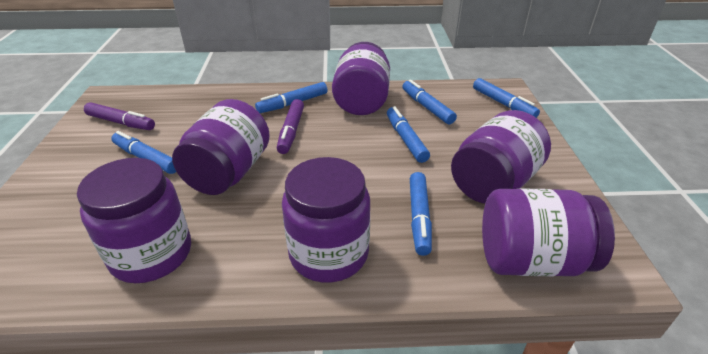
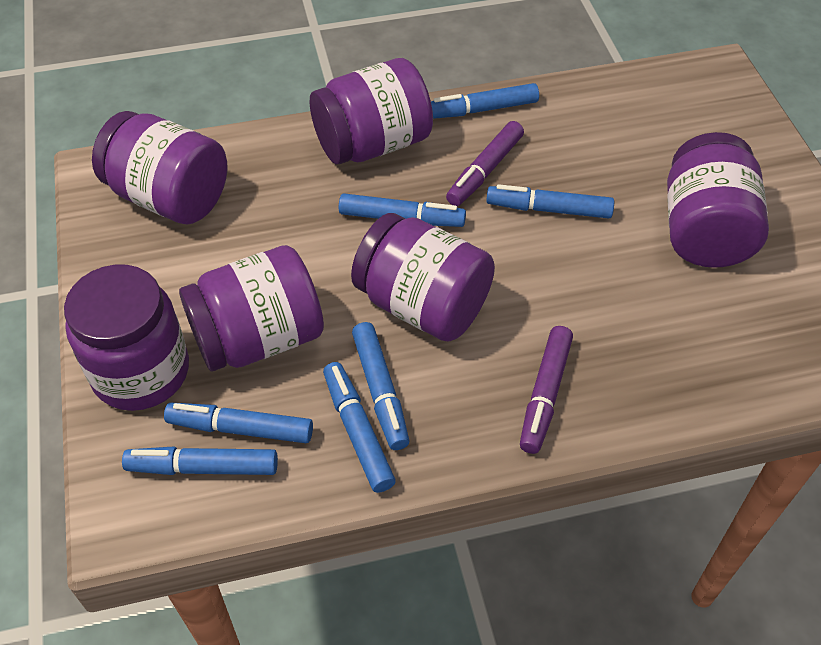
blue marker: 6 -> 7

